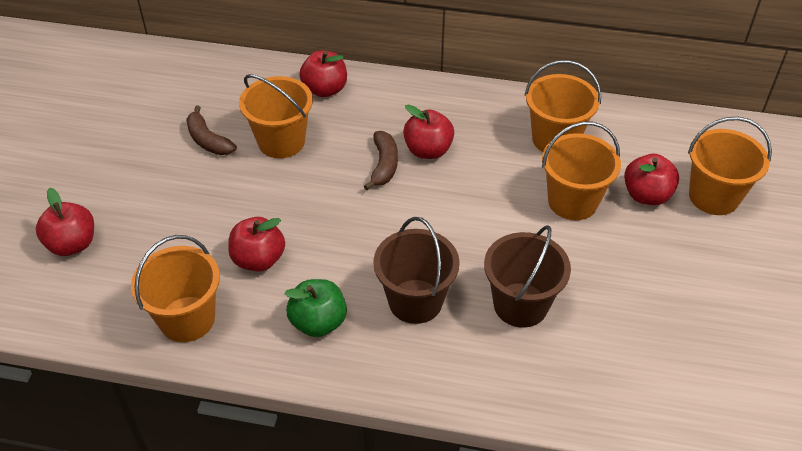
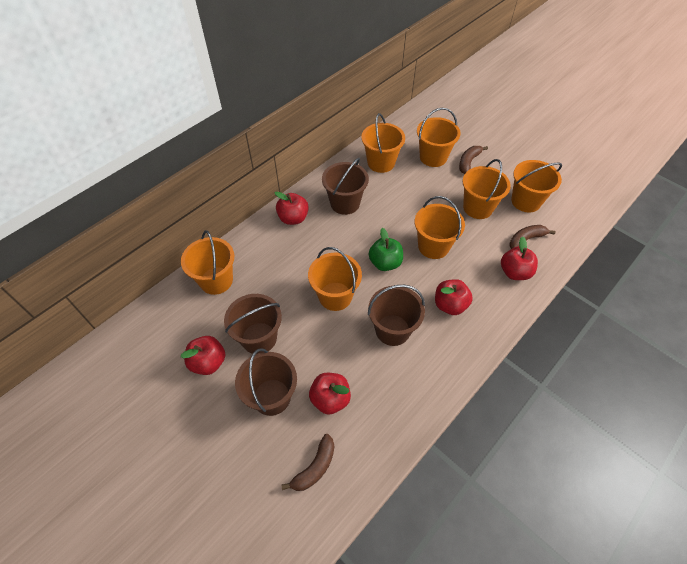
brown banana: 2 -> 3
brown bucket: 2 -> 4
orange bucket: 5 -> 7

